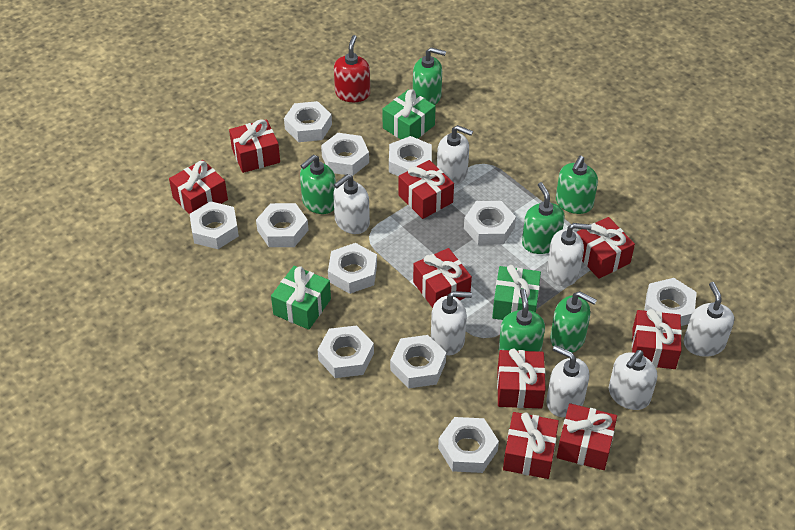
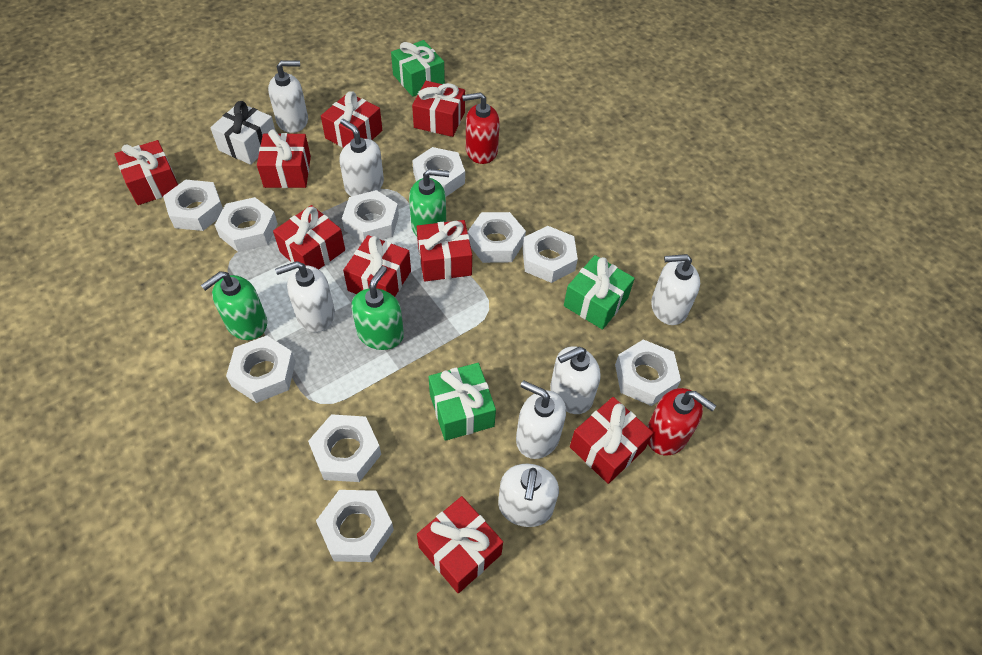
green soap dispenser: 6 -> 3
red soap dispenser: 1 -> 2
white gift: 0 -> 1
white nut: 11 -> 10

